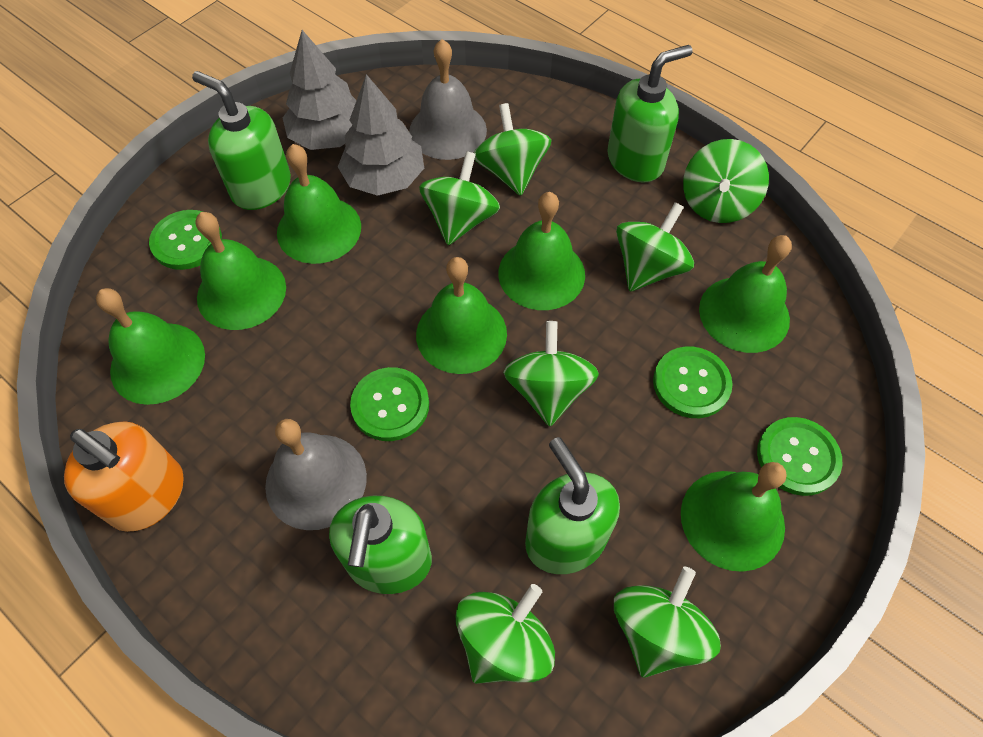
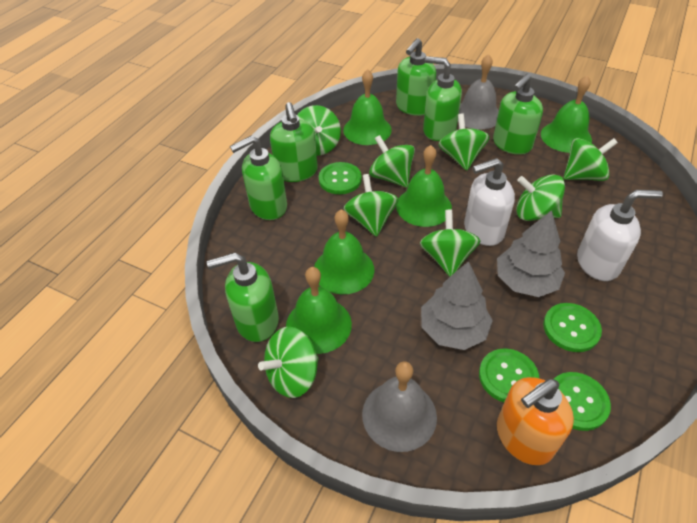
green bell: 7 -> 5
green soap dispenser: 4 -> 6
green spinning top: 7 -> 8
white soap dispenser: 0 -> 2

